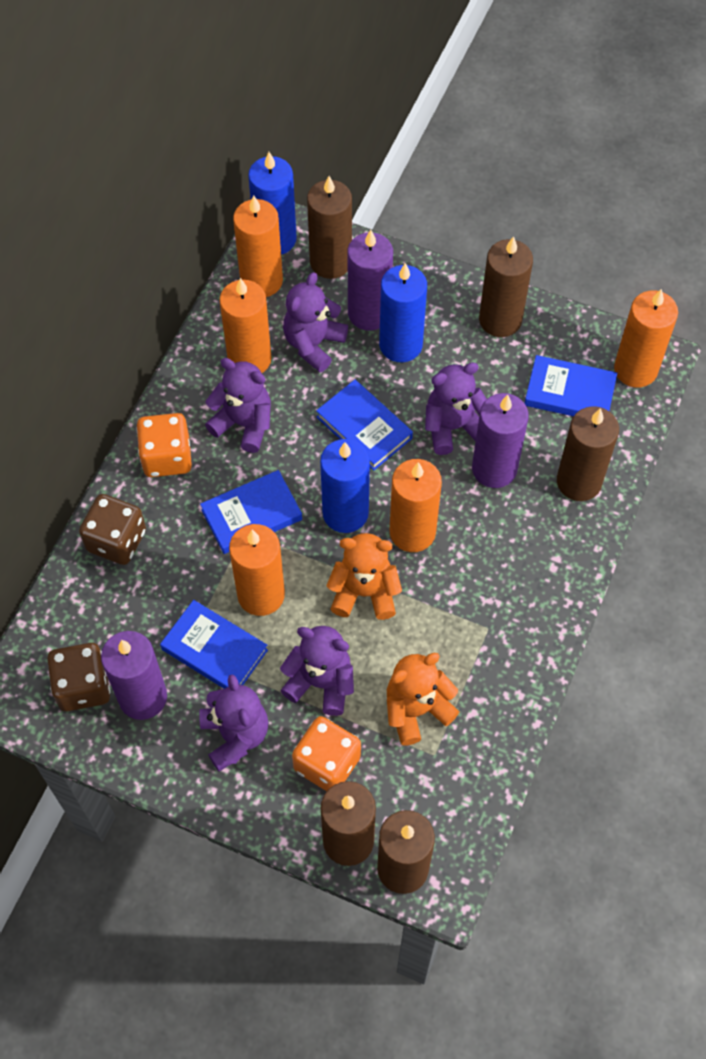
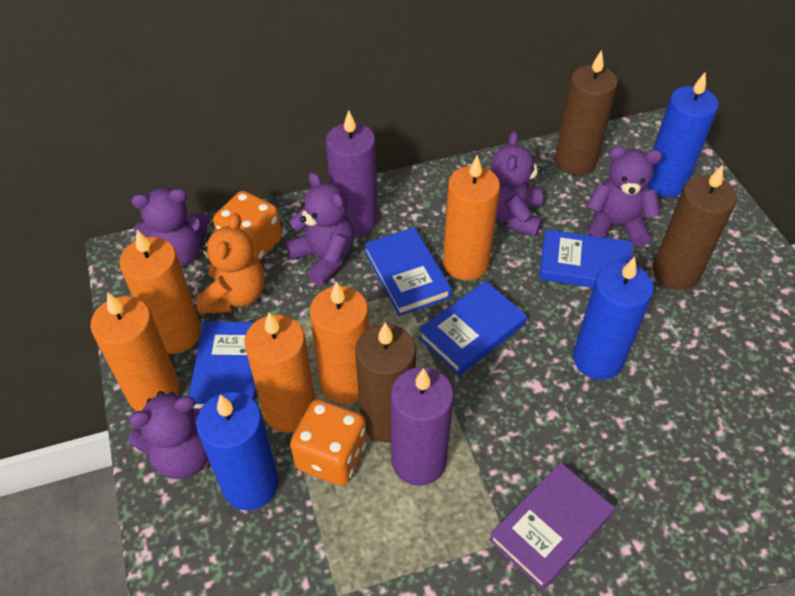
brown candle: 5 -> 3
brown dice: 2 -> 0
orange teddy bear: 2 -> 1
purple book: 0 -> 1
purple candle: 3 -> 2

